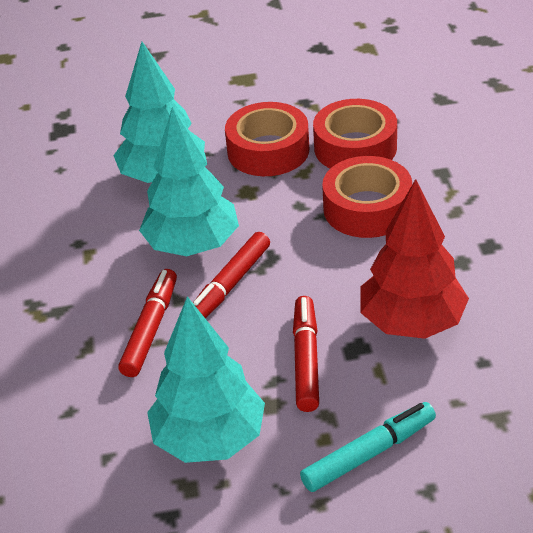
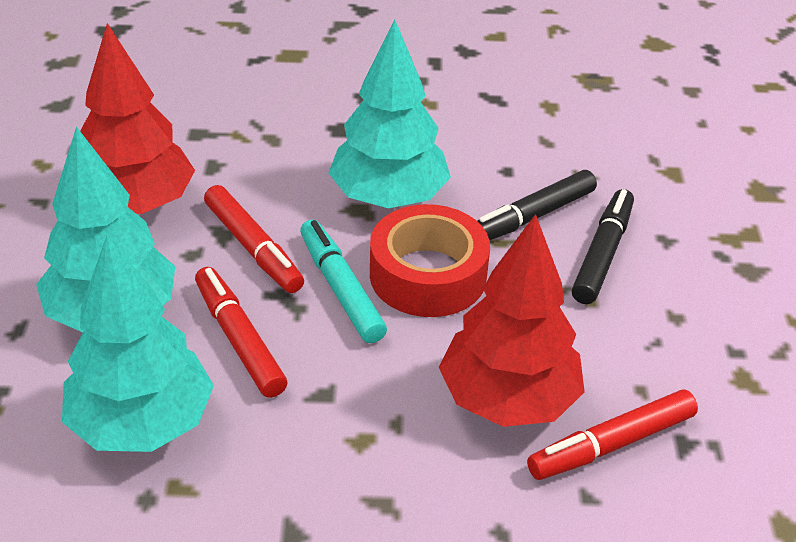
black marker: 0 -> 2
red tape: 3 -> 1
red tree: 1 -> 2

